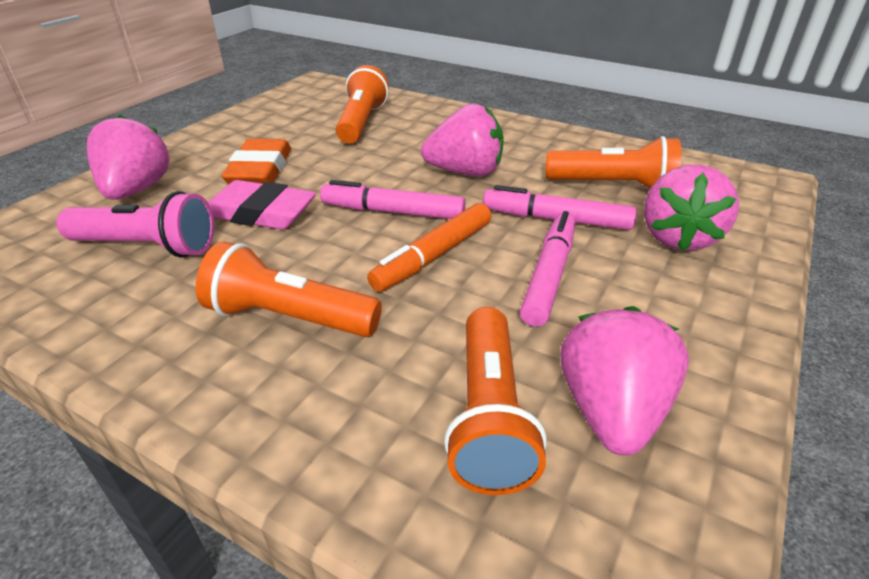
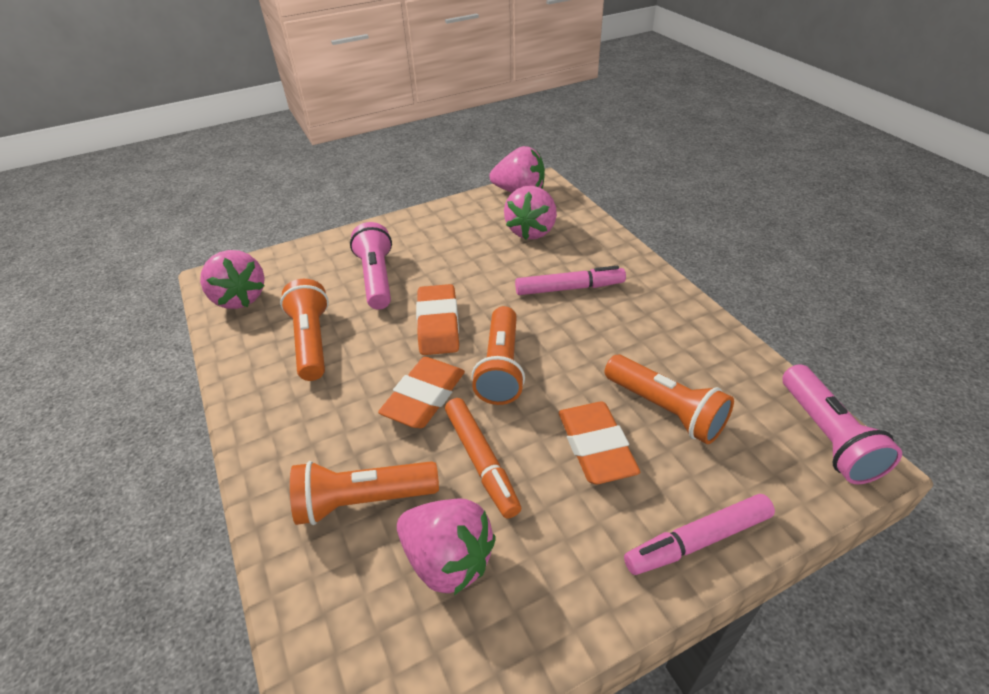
orange eraser: 1 -> 3
pink eraser: 1 -> 0
pink flashlight: 1 -> 2
pink marker: 3 -> 2

